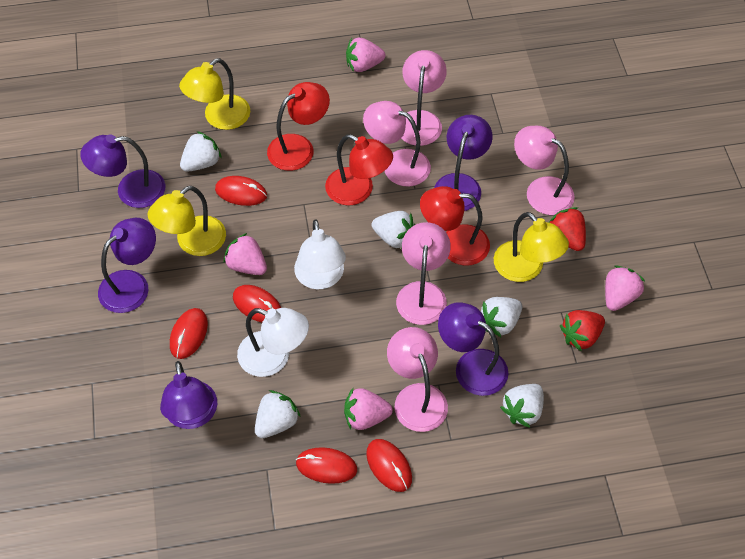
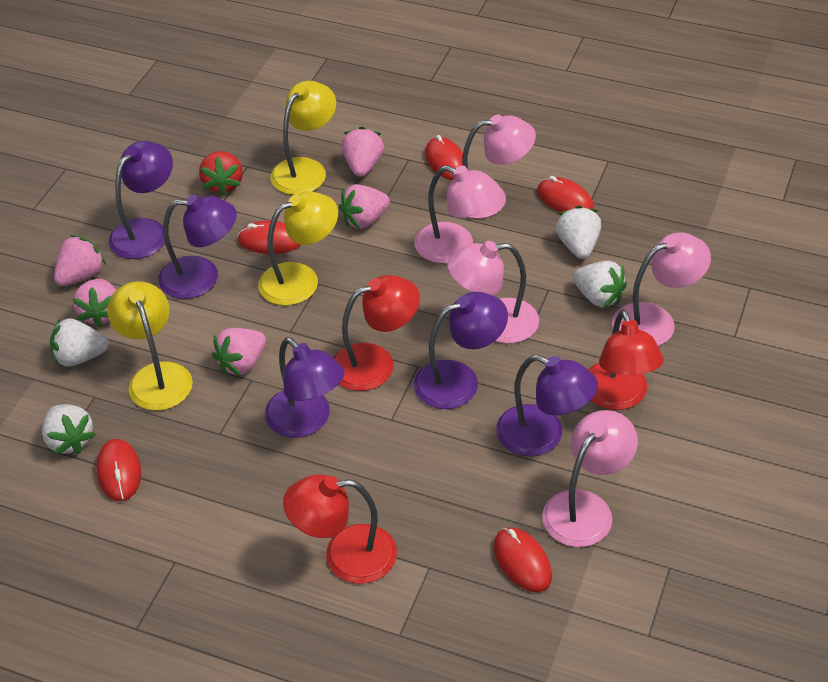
pink strawberry: 4 -> 5
red strawberry: 2 -> 1
white lamp: 2 -> 0
white strawberry: 5 -> 4

